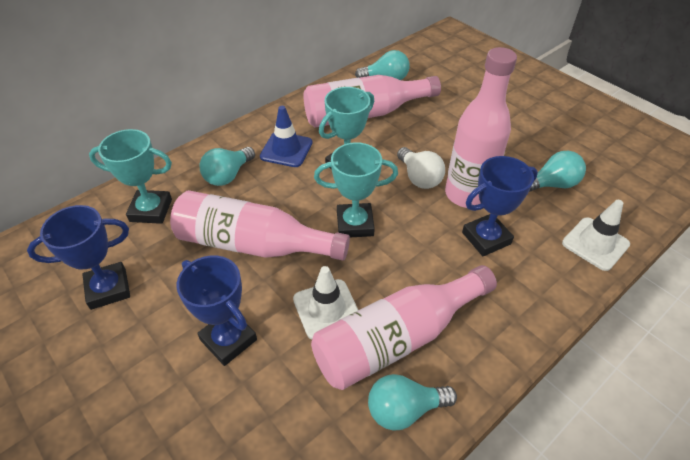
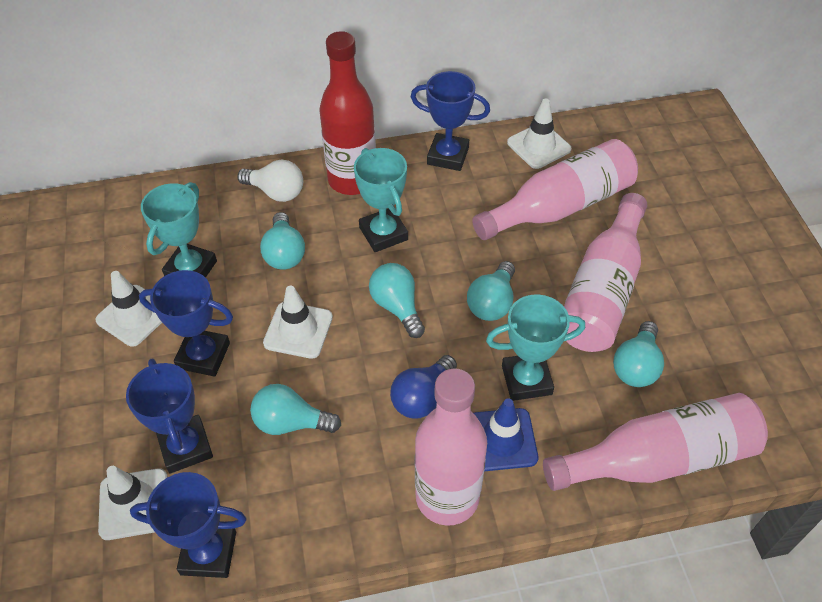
blue light bulb: 0 -> 1
blue trophy: 3 -> 4
red bottle: 0 -> 1
turquoise light bulb: 4 -> 5
white traffic cone: 2 -> 4

